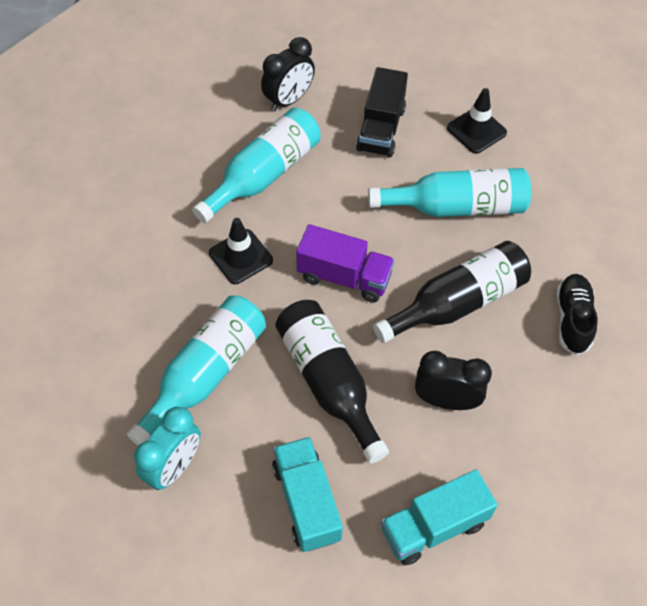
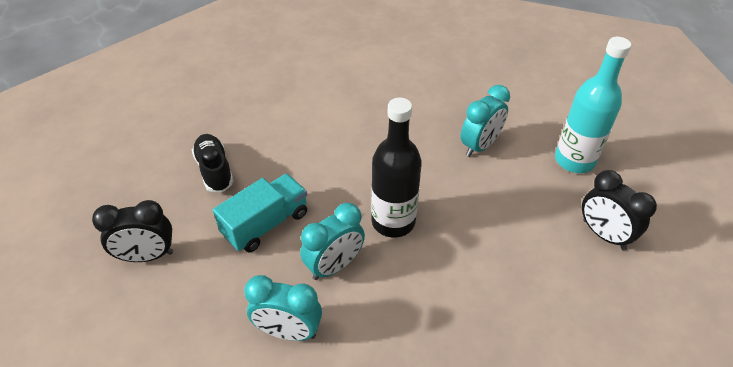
black bottle: 2 -> 1
black traffic cone: 2 -> 0
black truck: 1 -> 0
purple truck: 1 -> 0
turquoise bottle: 3 -> 1
turquoise clock: 1 -> 3
turquoise truck: 2 -> 1

